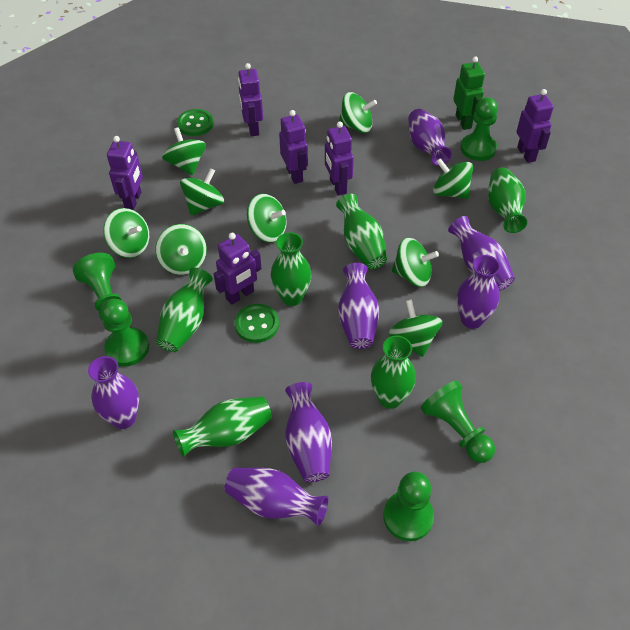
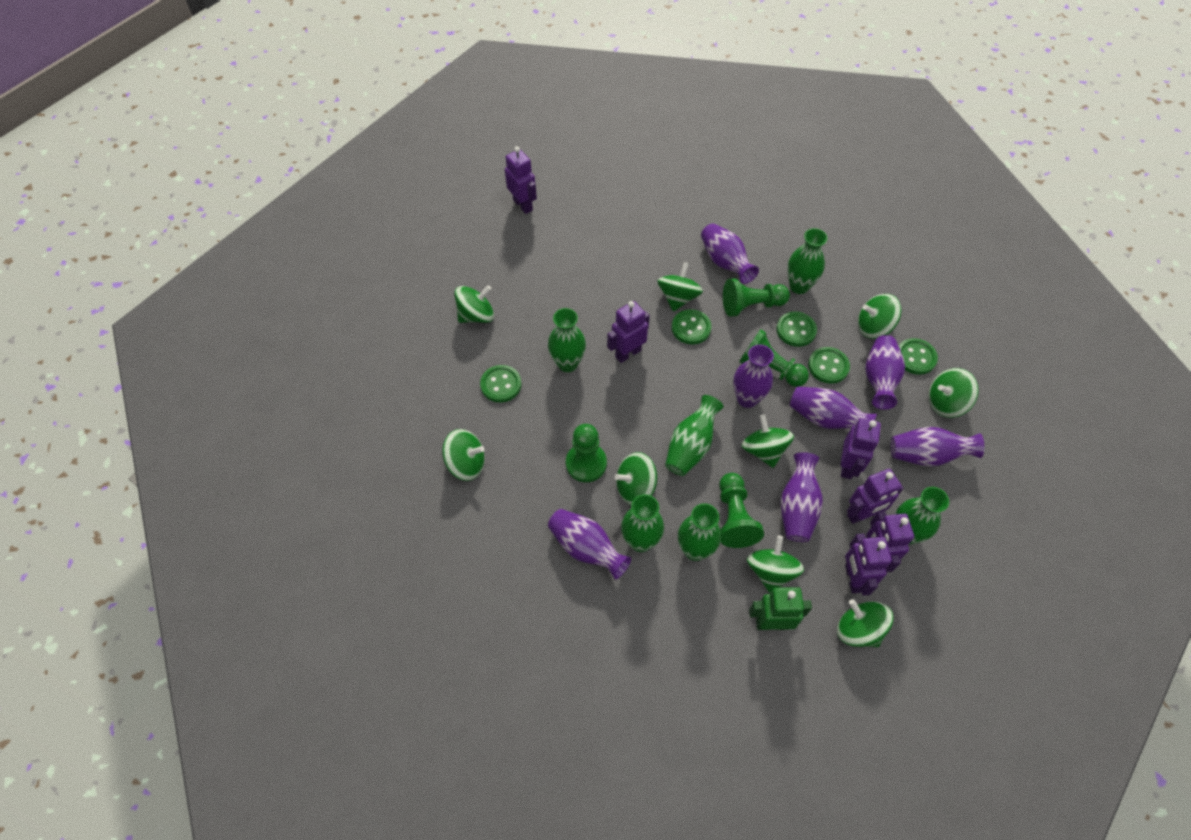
green button: 2 -> 5
green pawn: 5 -> 4

